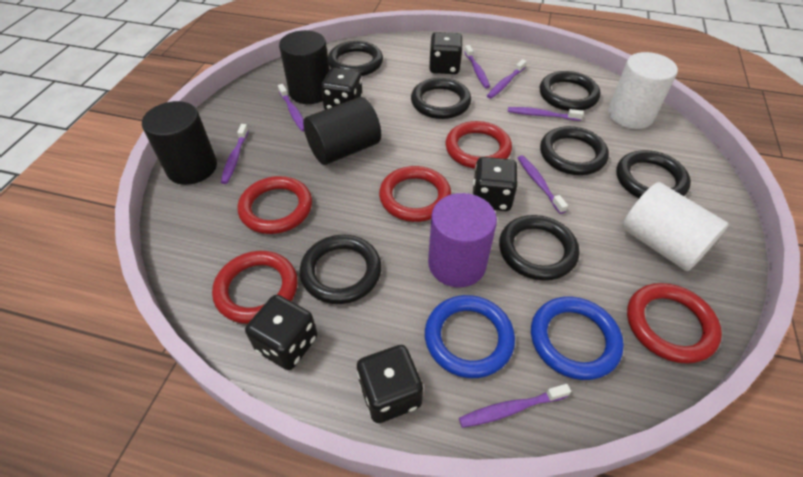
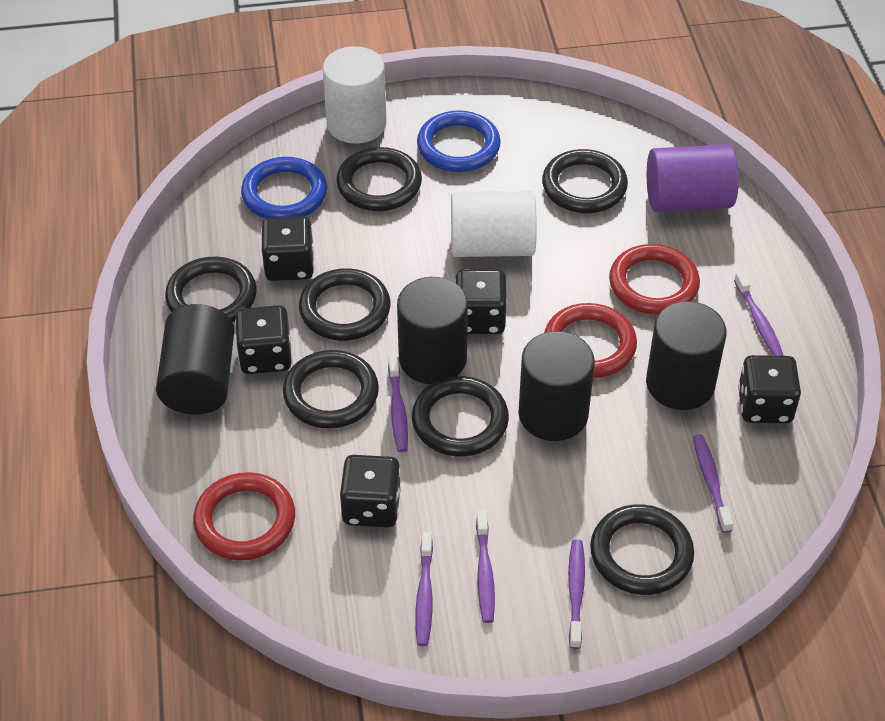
black cylinder: 3 -> 4
purple toothbrush: 7 -> 6
red ring: 5 -> 3

